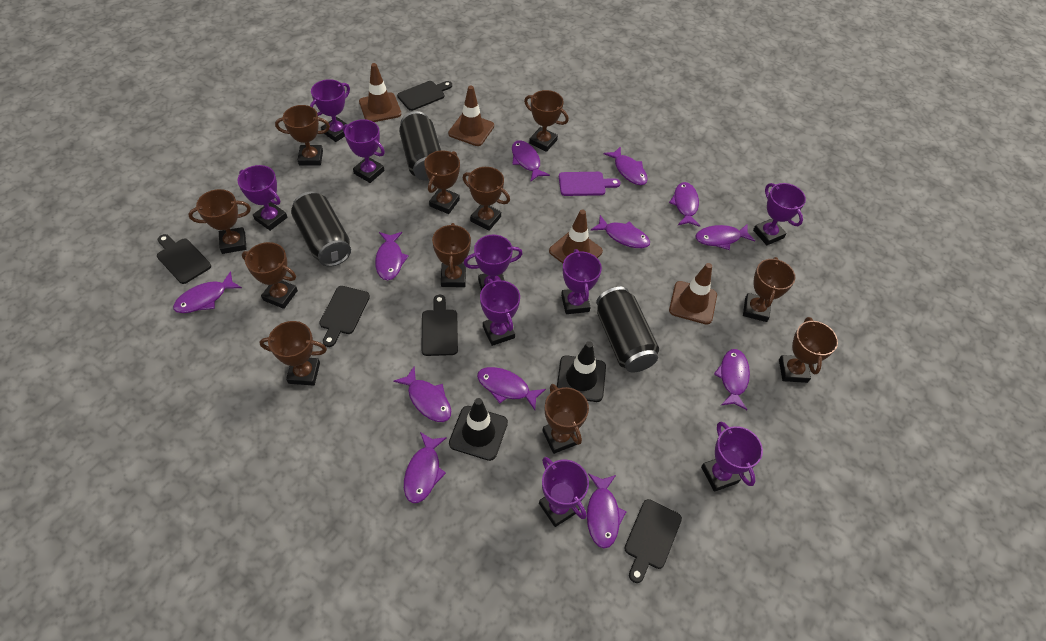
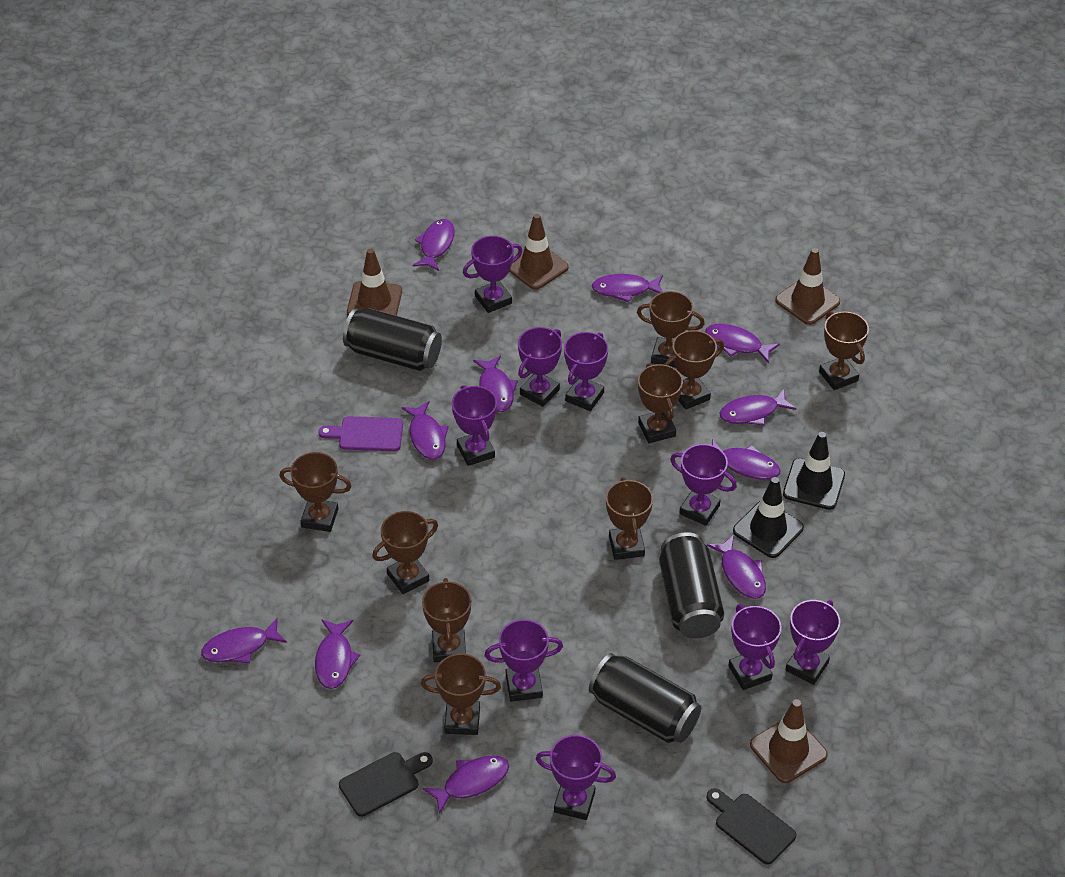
black cutting board: 5 -> 2
brown trophy: 11 -> 9
purple fish: 12 -> 11

